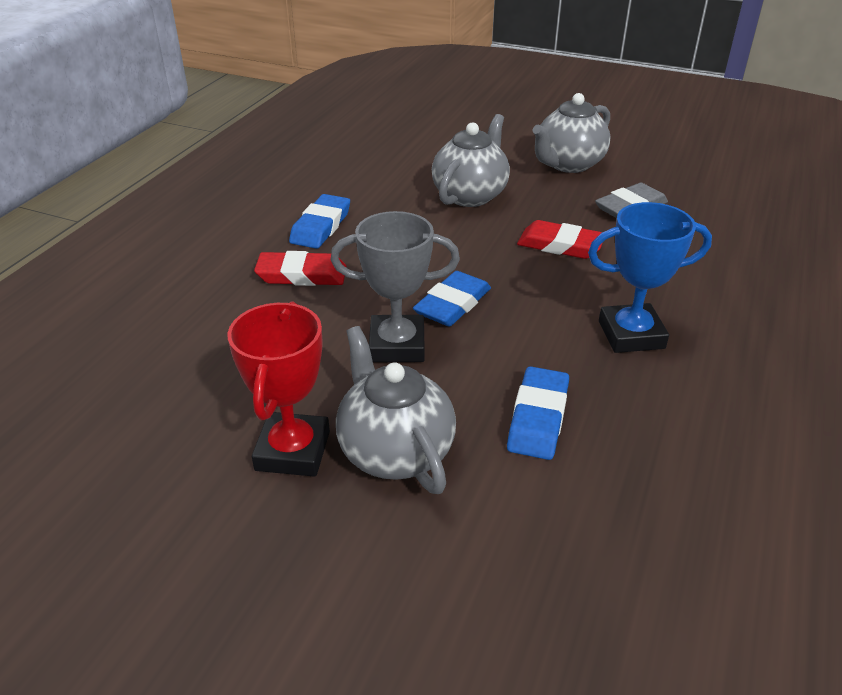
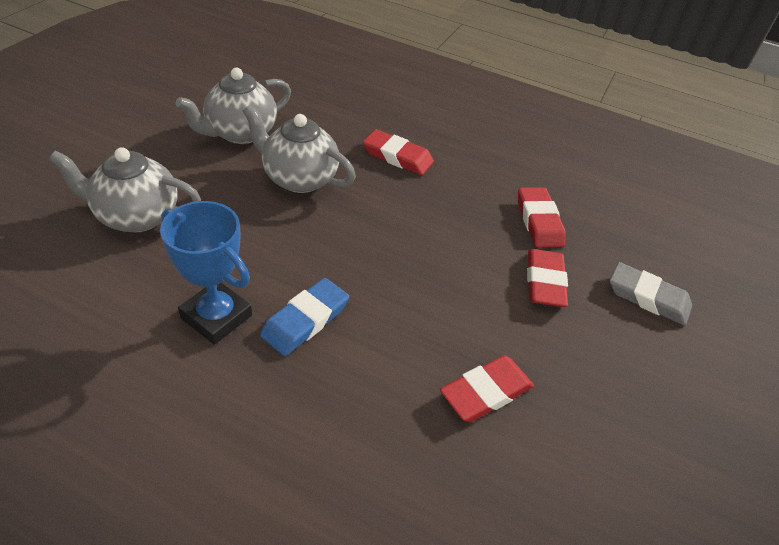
blue eraser: 3 -> 1
grey trophy: 1 -> 0
red eraser: 2 -> 4
red trophy: 1 -> 0

